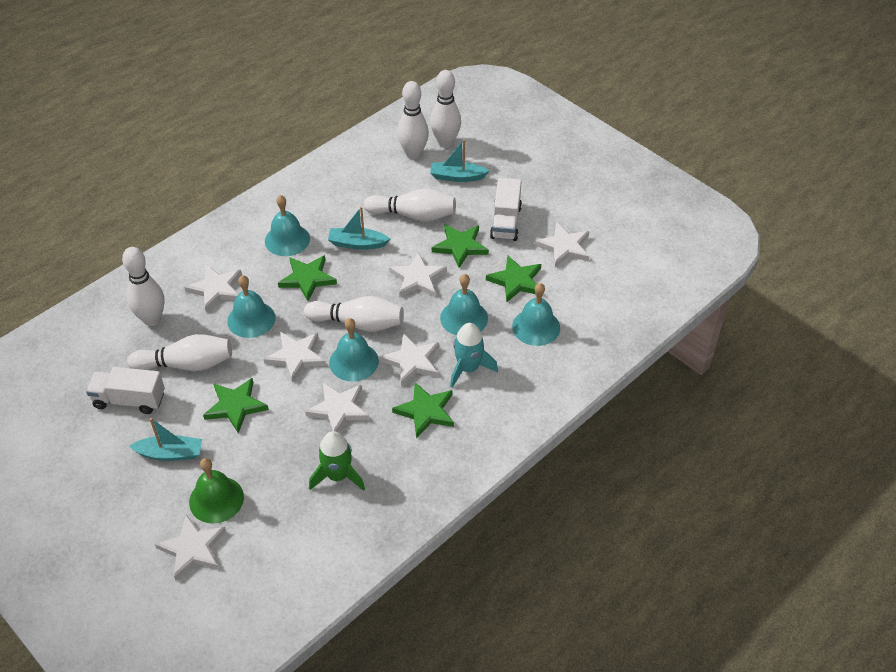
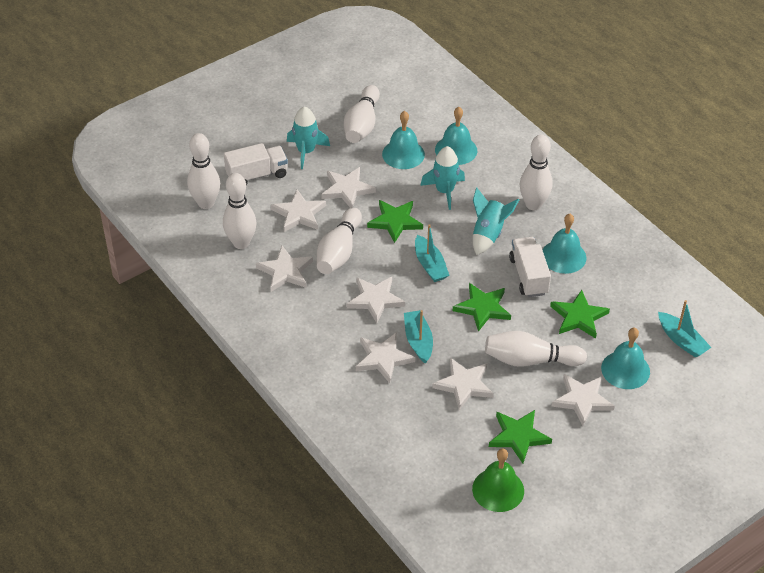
green rocket: 1 -> 0
green star: 5 -> 4
turquoise bell: 5 -> 4
turquoise rocket: 1 -> 3

